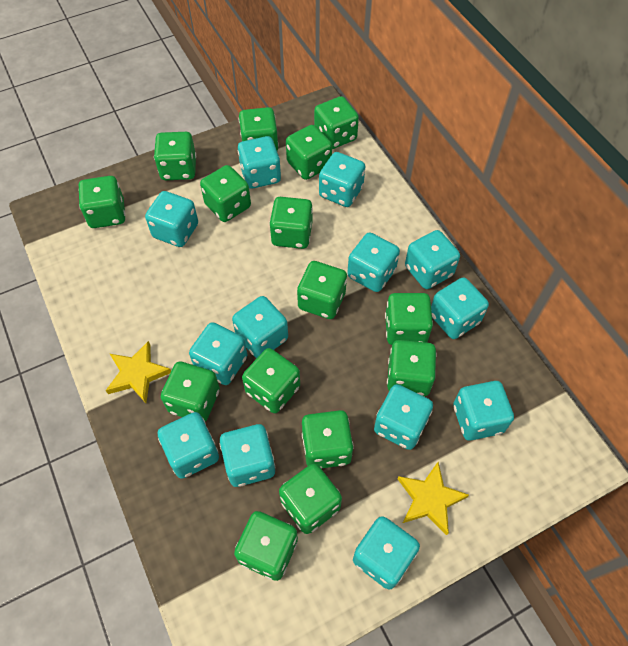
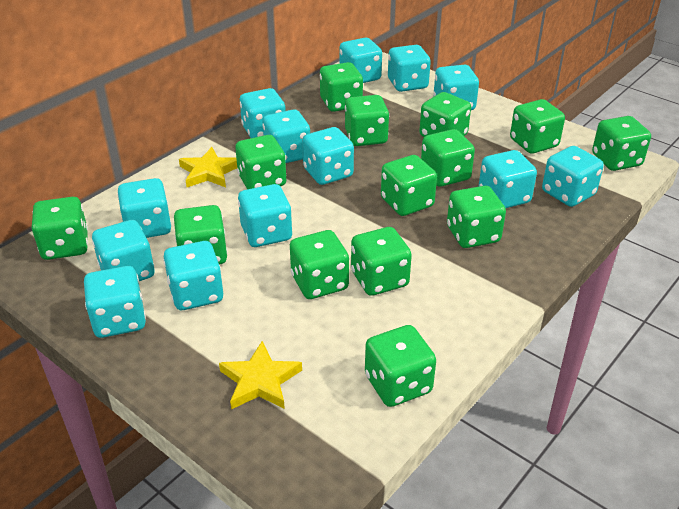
green dice: 15 -> 14

